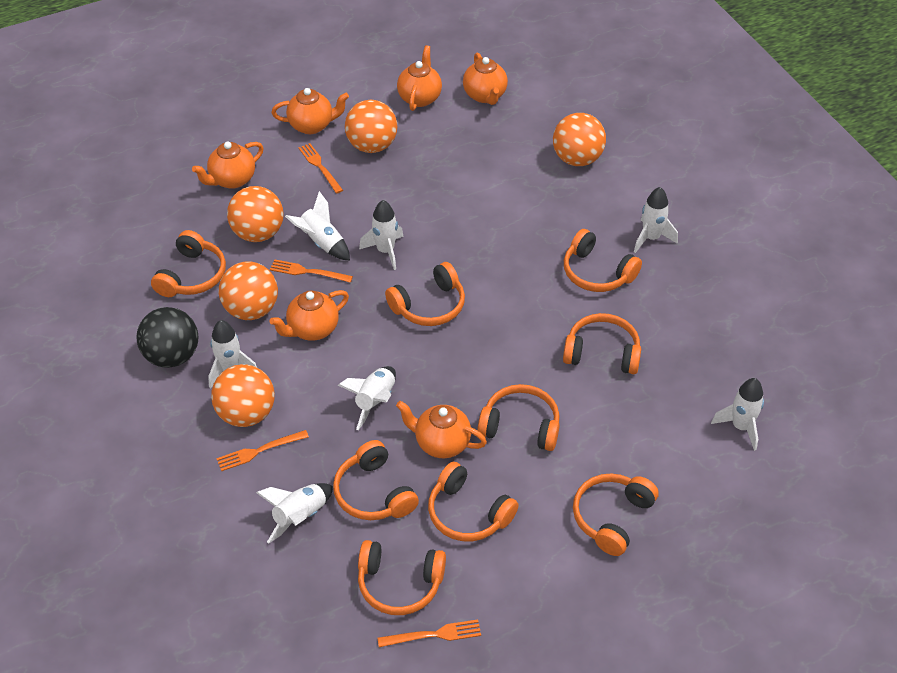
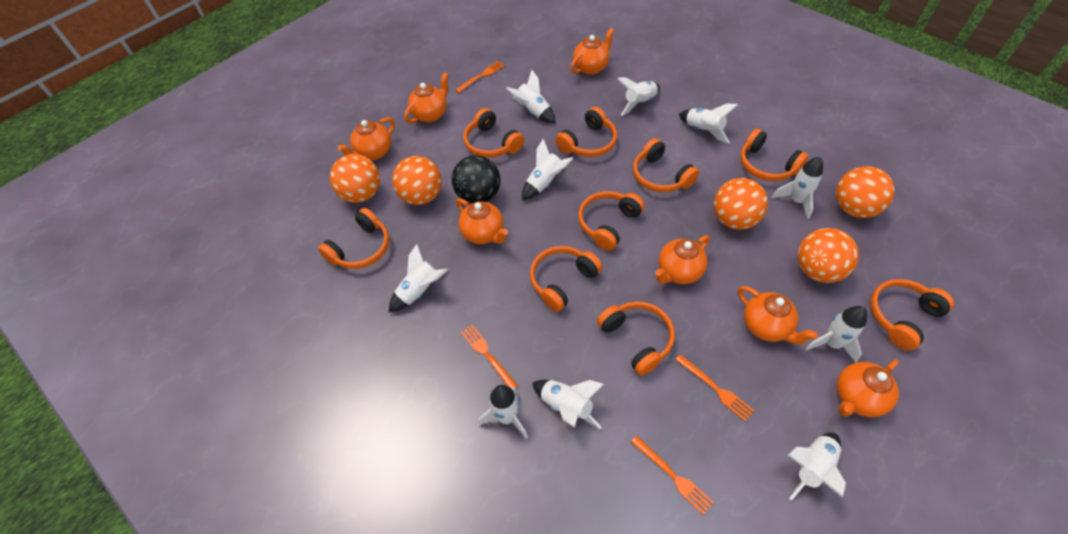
orange teapot: 6 -> 7
white rocket: 7 -> 10

